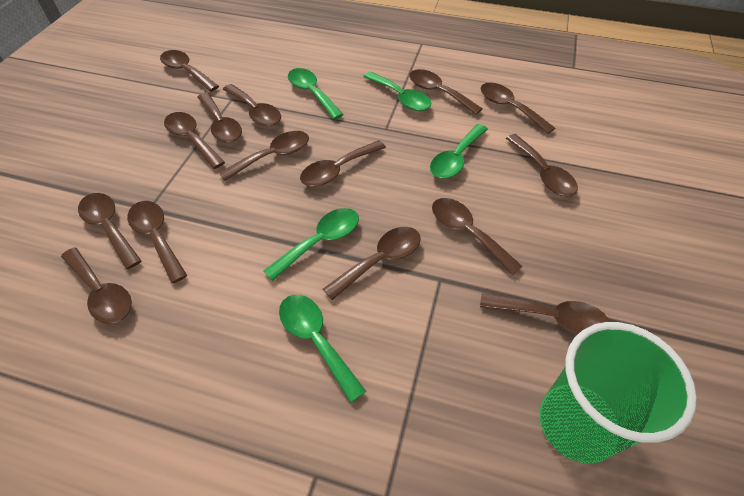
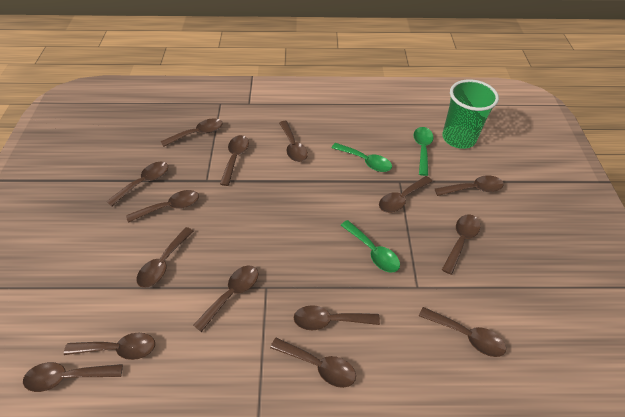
green spoon: 5 -> 3

